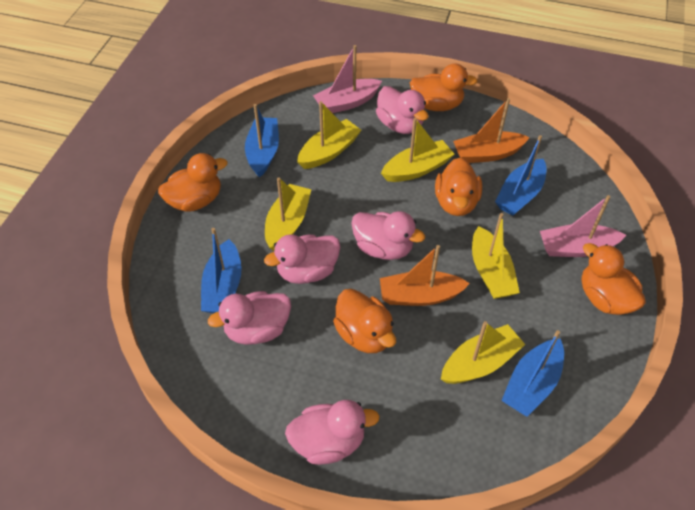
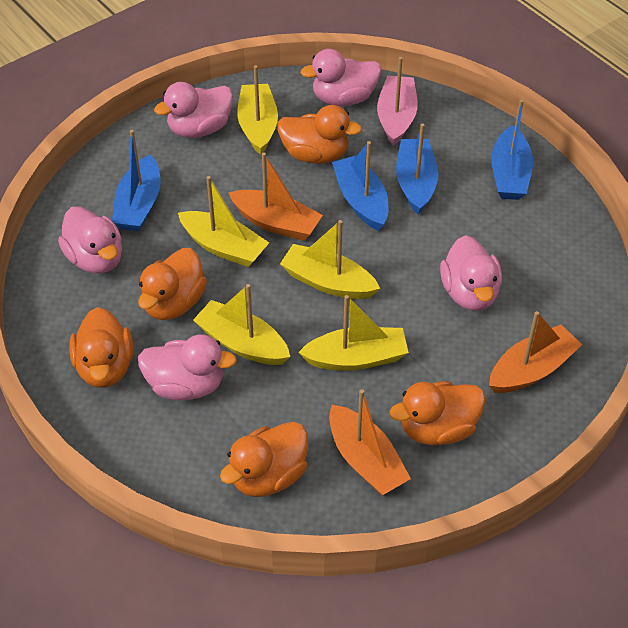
orange boat: 2 -> 3
pink boat: 2 -> 1

